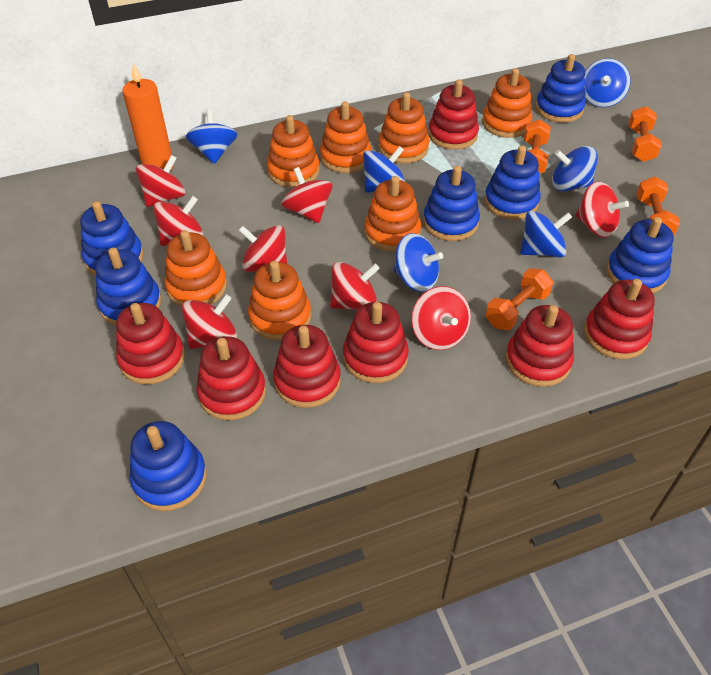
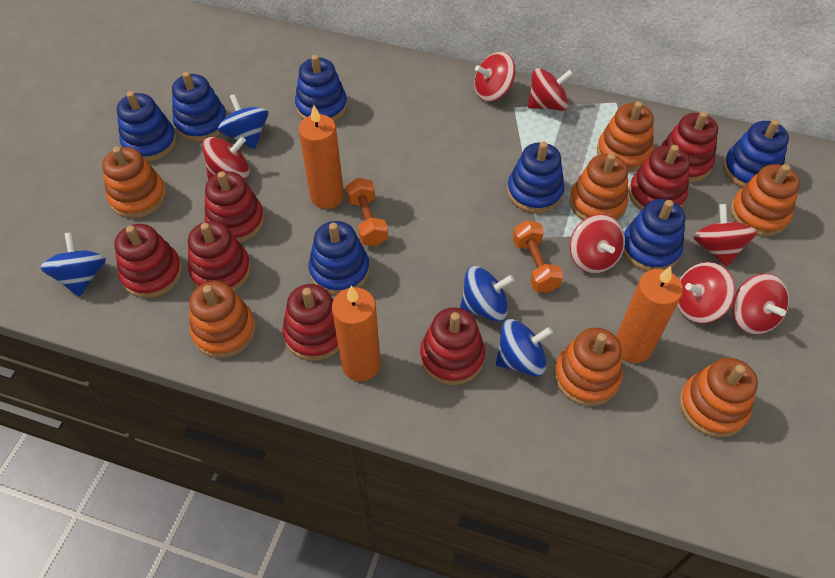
blue spinning top: 6 -> 4
orange candle: 1 -> 3
orange dumbbell: 4 -> 2
red spinning top: 8 -> 7

